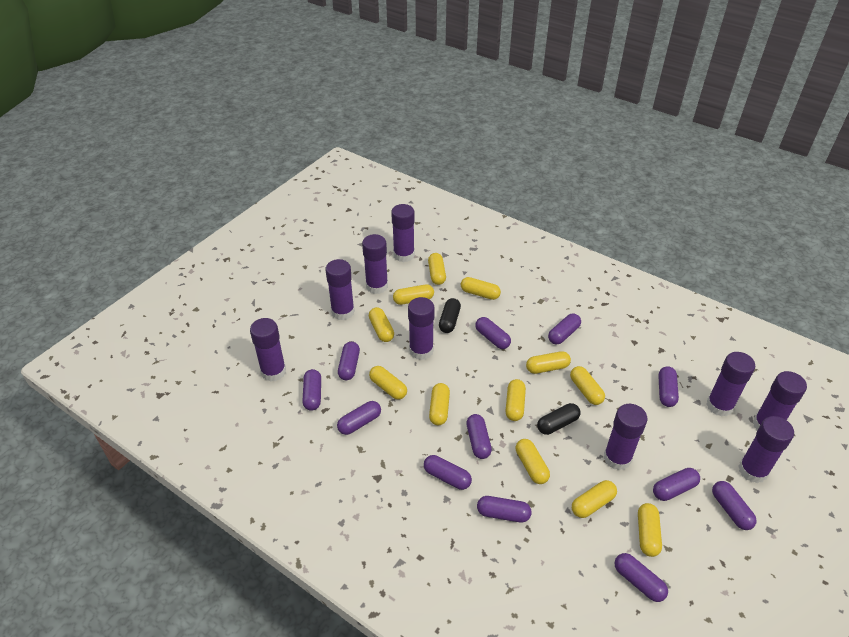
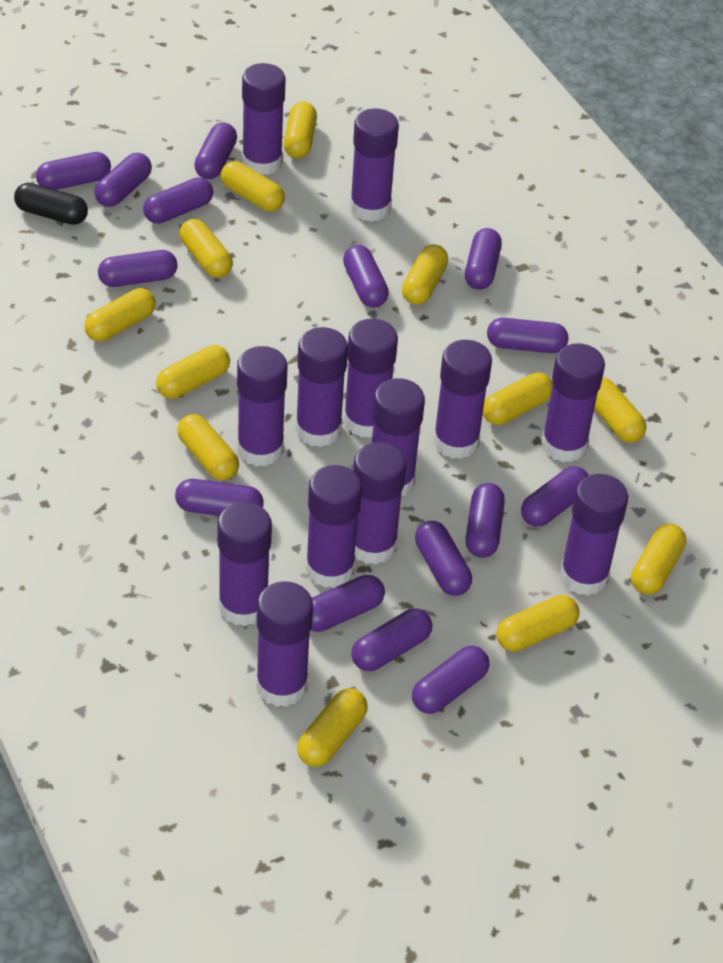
black capsule: 2 -> 1
purple capsule: 12 -> 15
purple glue stick: 9 -> 13

